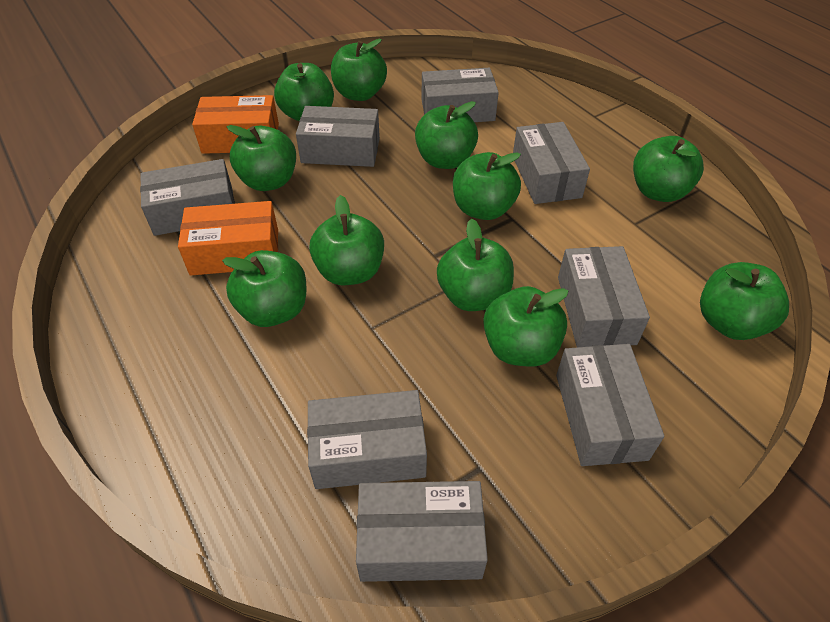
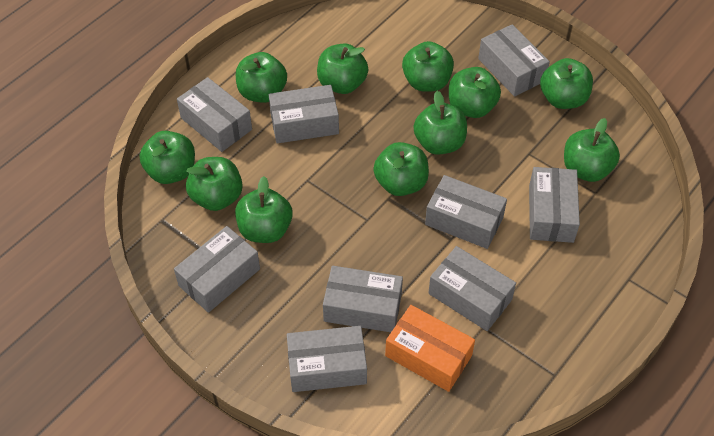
grey box: 8 -> 9
orange box: 2 -> 1

